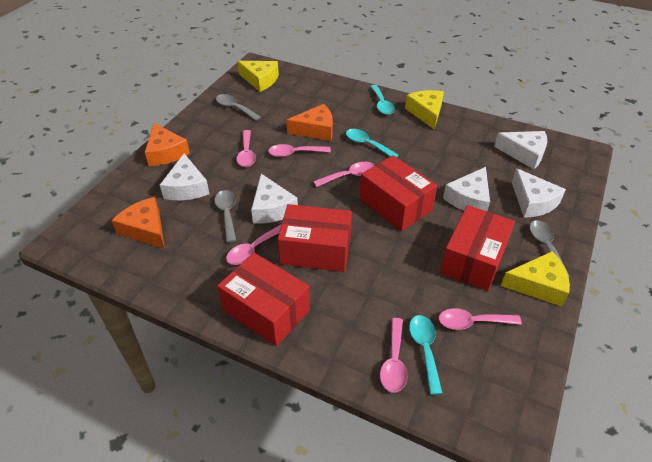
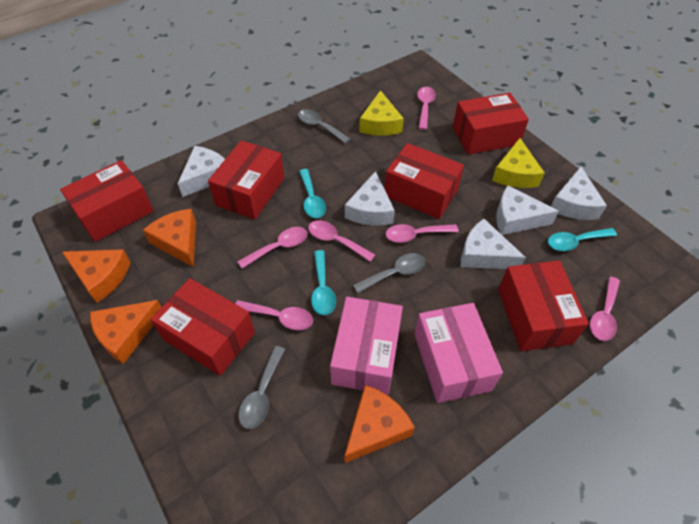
orange cheese: 3 -> 4
pink box: 0 -> 2
red box: 4 -> 6
yellow cheese: 3 -> 2

